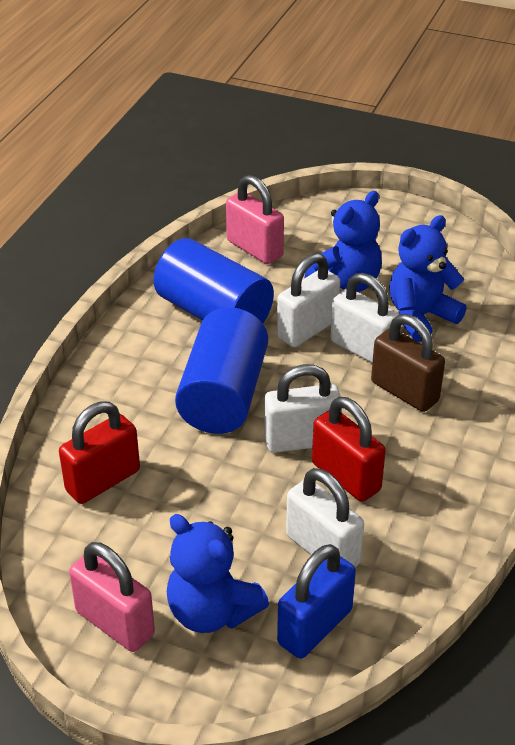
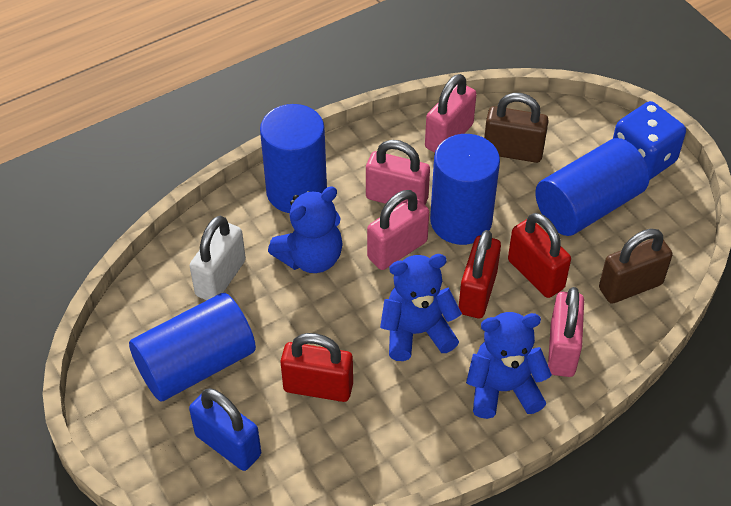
blue cylinder: 2 -> 4
blue dice: 0 -> 1
brown padlock: 1 -> 2
pink padlock: 2 -> 4
red padlock: 2 -> 3
white padlock: 4 -> 1

